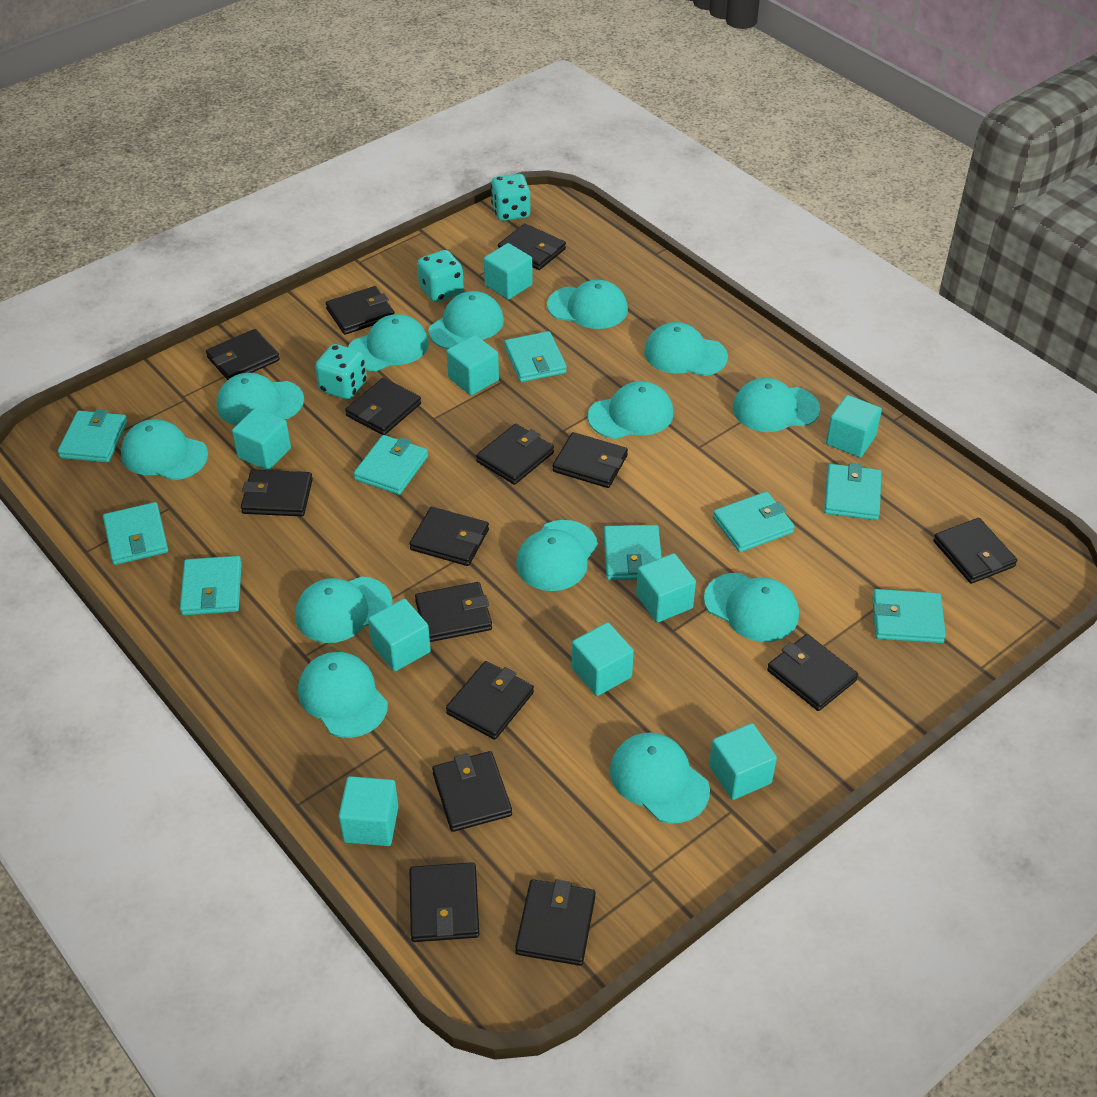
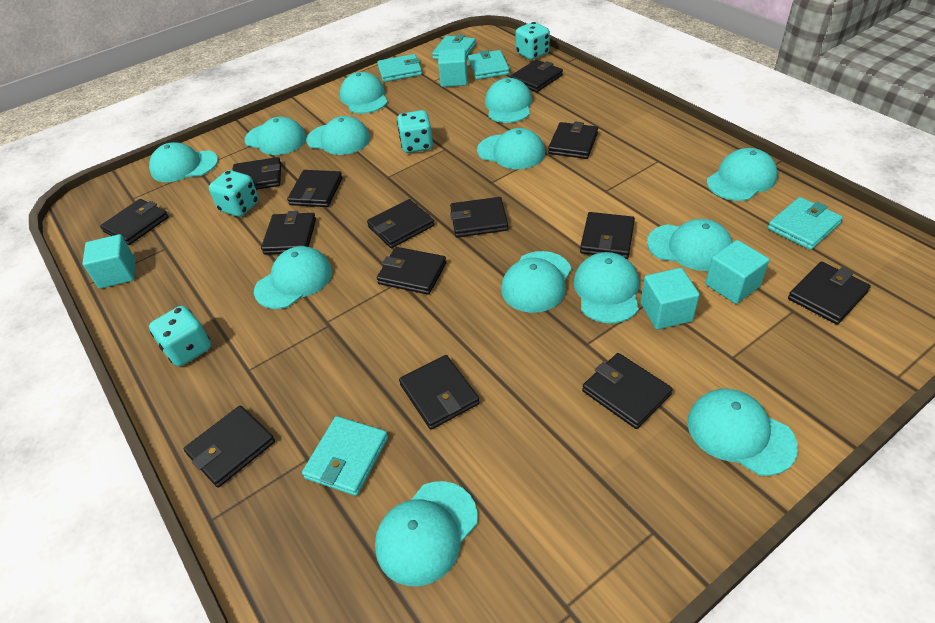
black wallet: 15 -> 14
turquoise cube: 9 -> 4
turquoise dice: 3 -> 4
turquoise wallet: 9 -> 5

